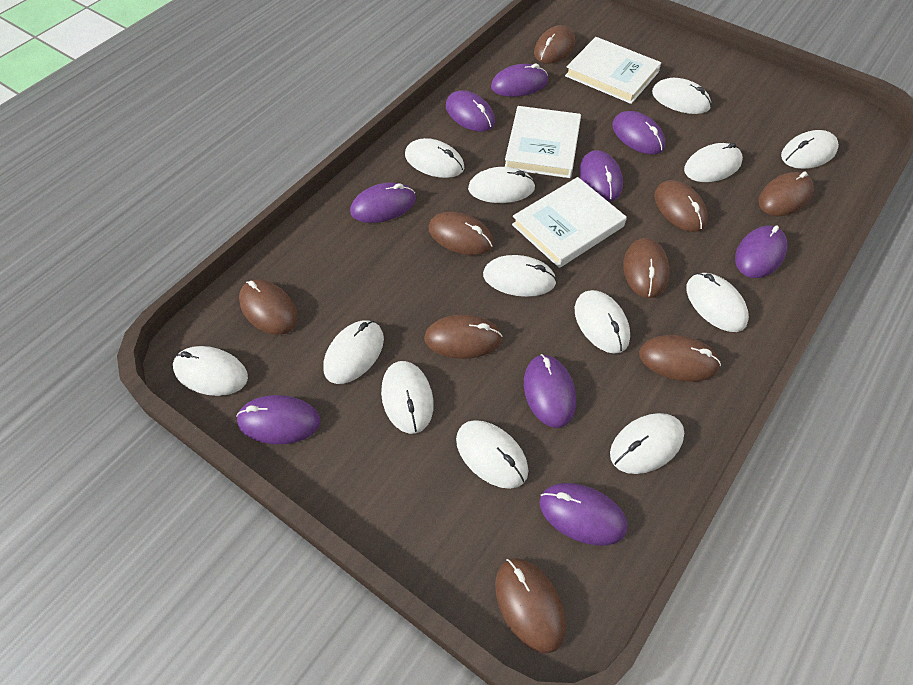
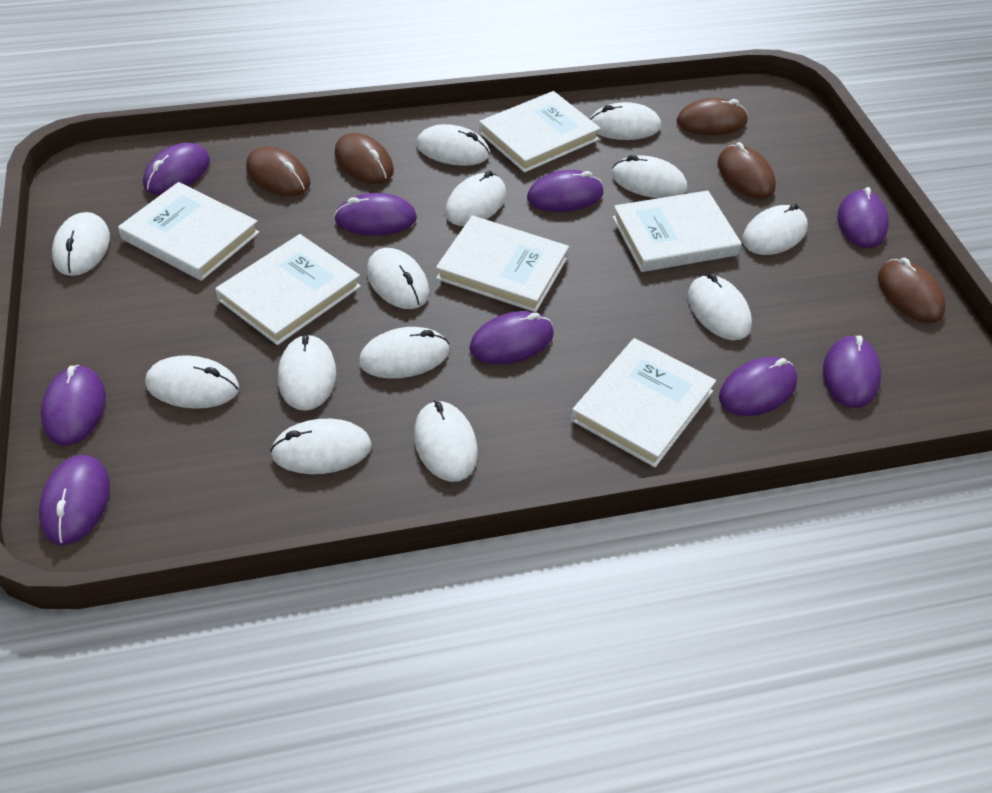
brown mouse: 9 -> 5
white book: 3 -> 6

